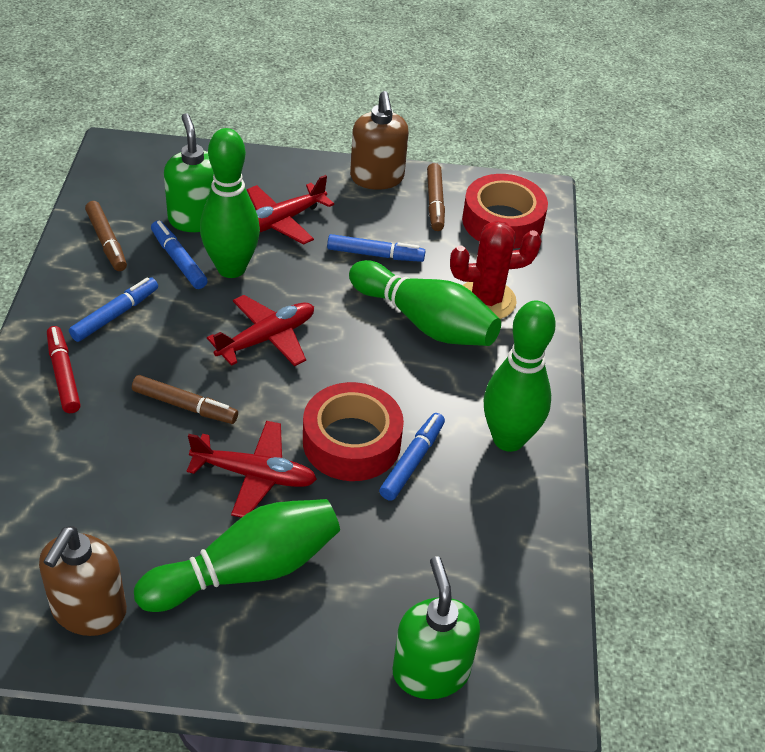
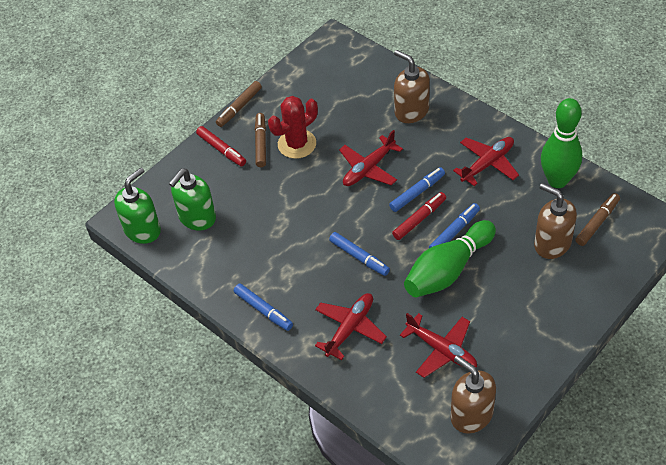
brown soap dispenser: 2 -> 3
green bowling pin: 4 -> 2
red marker: 1 -> 2
red plane: 3 -> 4
red tape: 2 -> 0

